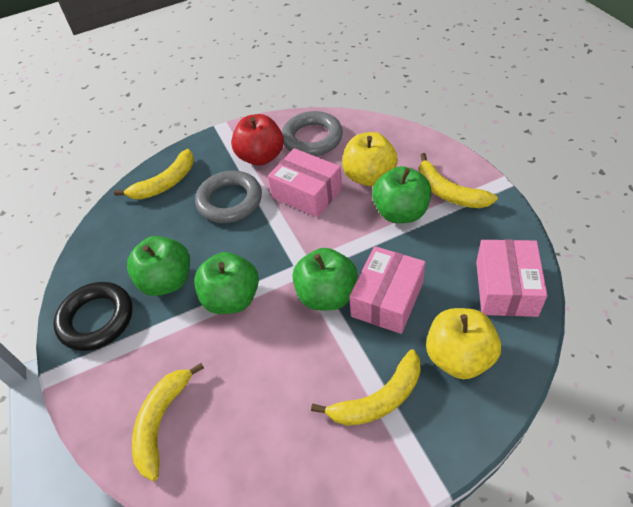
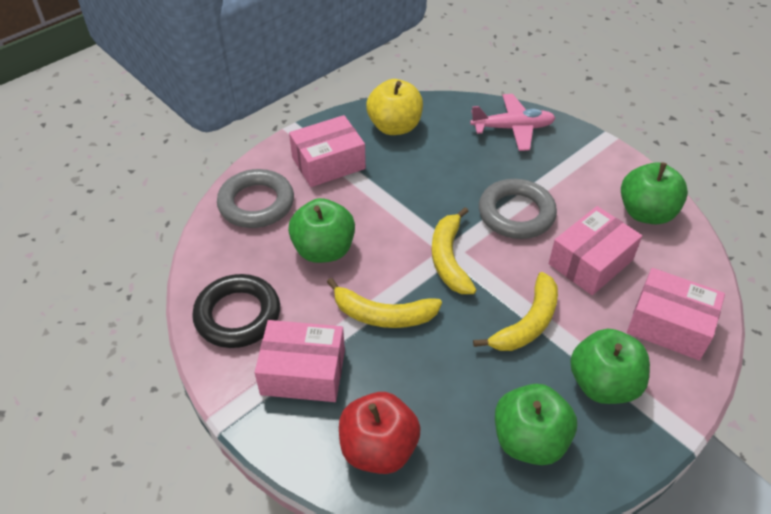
pink box: 3 -> 4
pink plane: 0 -> 1
yellow apple: 2 -> 1
yellow banana: 4 -> 3

